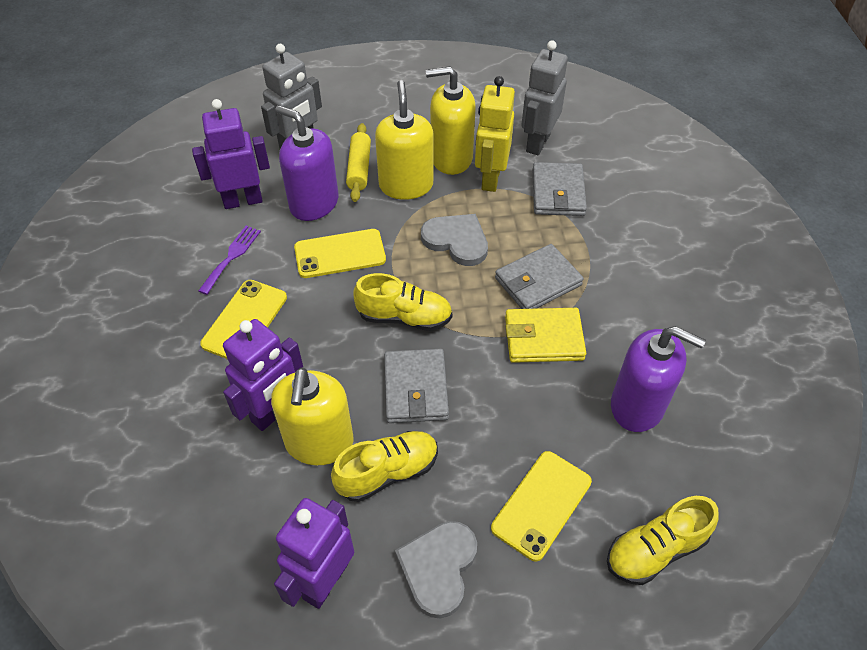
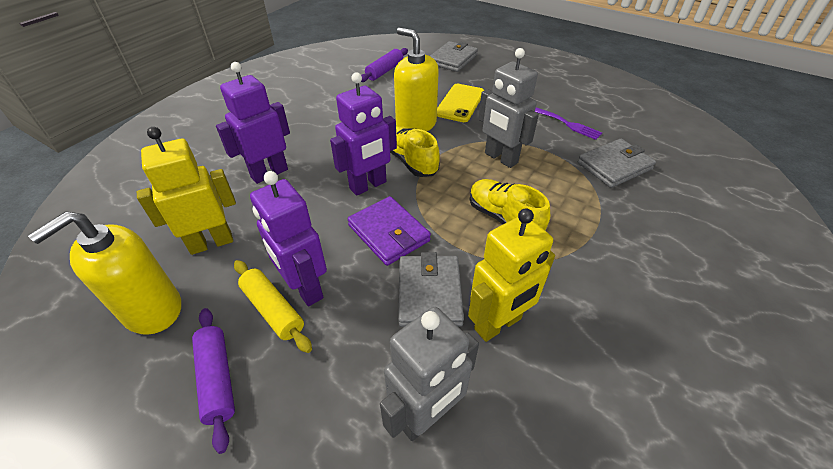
grey heart: 2 -> 0
purple rolling pin: 0 -> 2
purple soap dispenser: 2 -> 0
purple wallet: 0 -> 1
yellow phone: 3 -> 1
yellow robot: 1 -> 2
yellow shoe: 3 -> 2
yellow soap dispenser: 3 -> 2
yellow wallet: 1 -> 0

